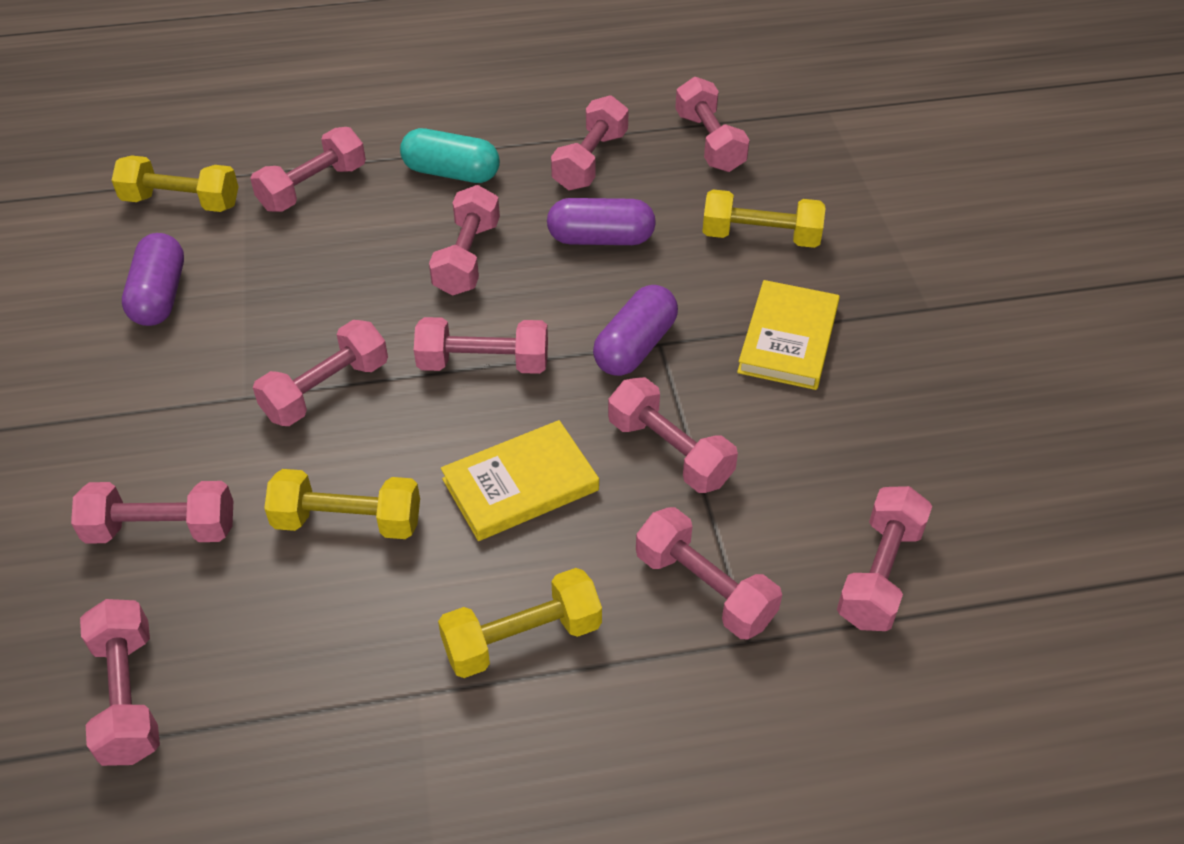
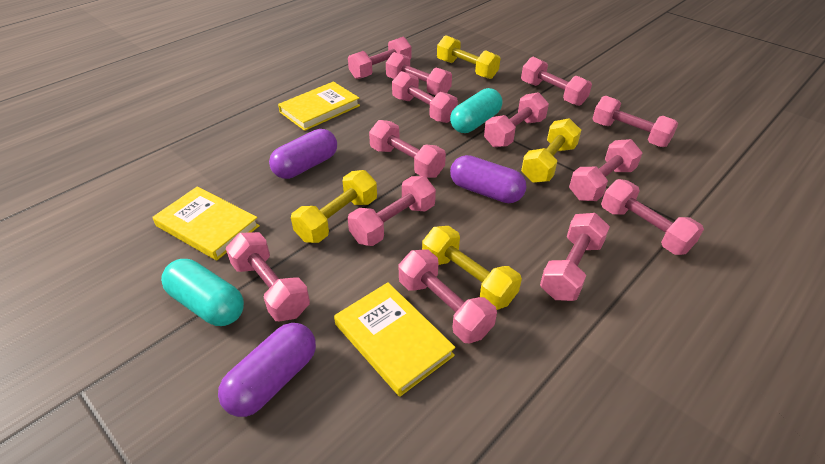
pink dumbbell: 11 -> 13
turquoise capsule: 1 -> 2
yellow book: 2 -> 3

